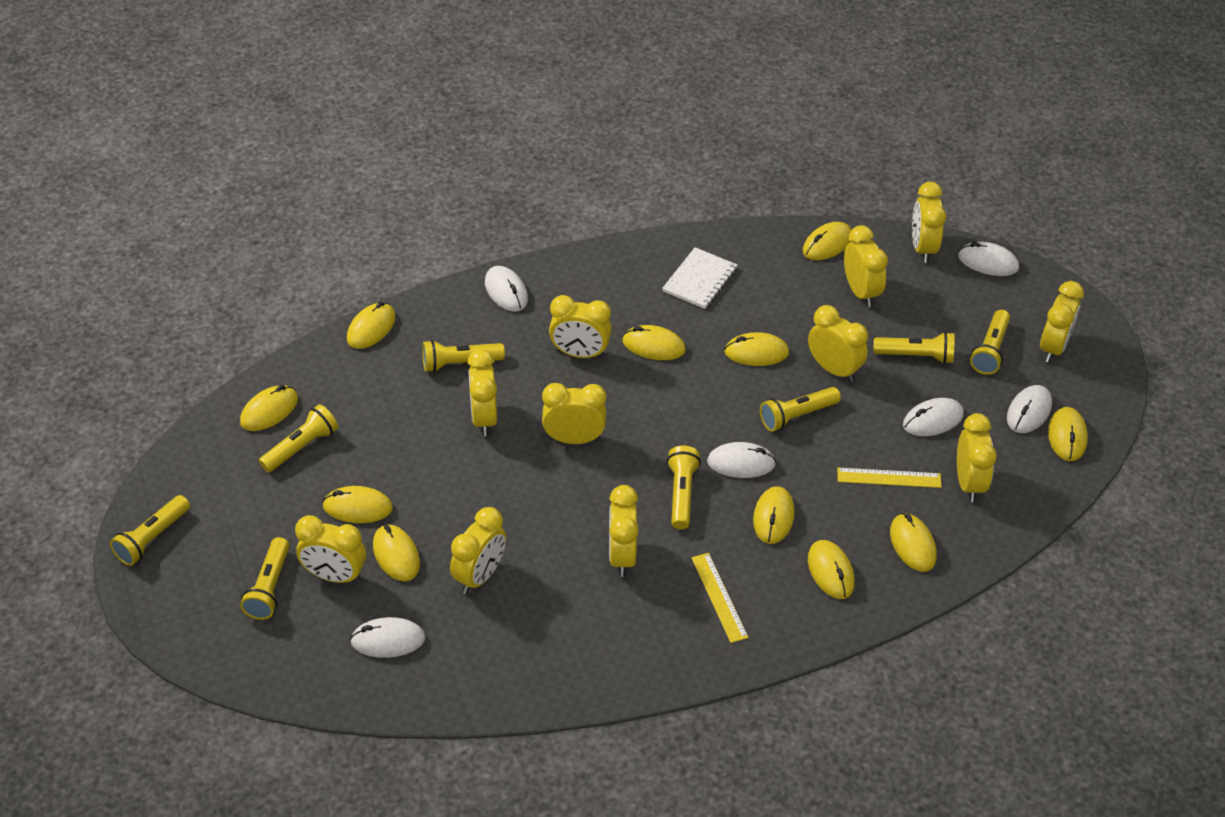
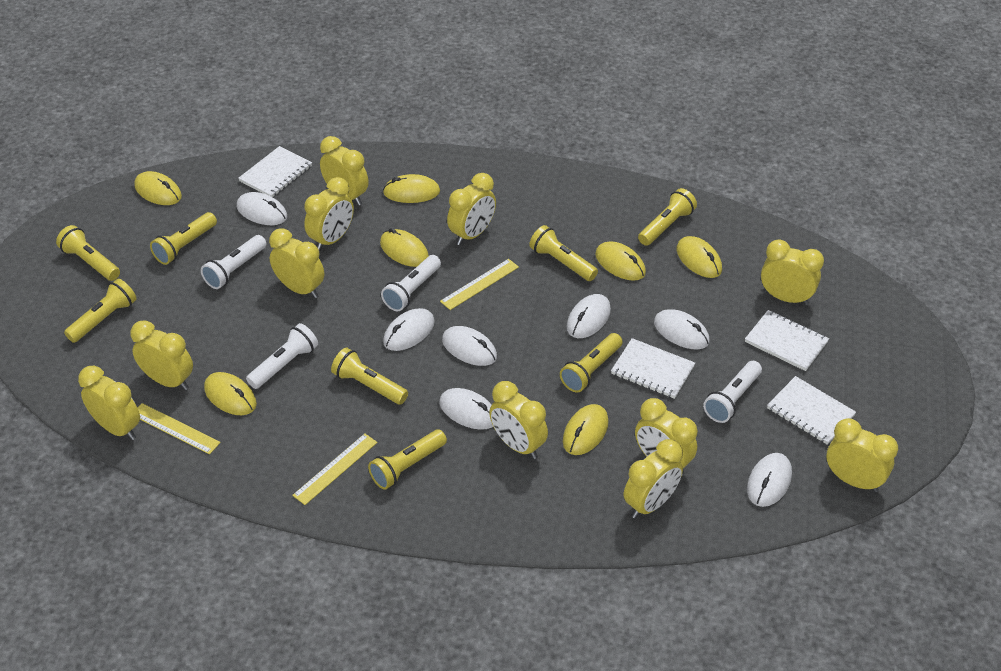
white flashlight: 0 -> 4
white mouse: 6 -> 7
white notebook: 1 -> 4
yellow mouse: 11 -> 7
yellow ruler: 2 -> 3

